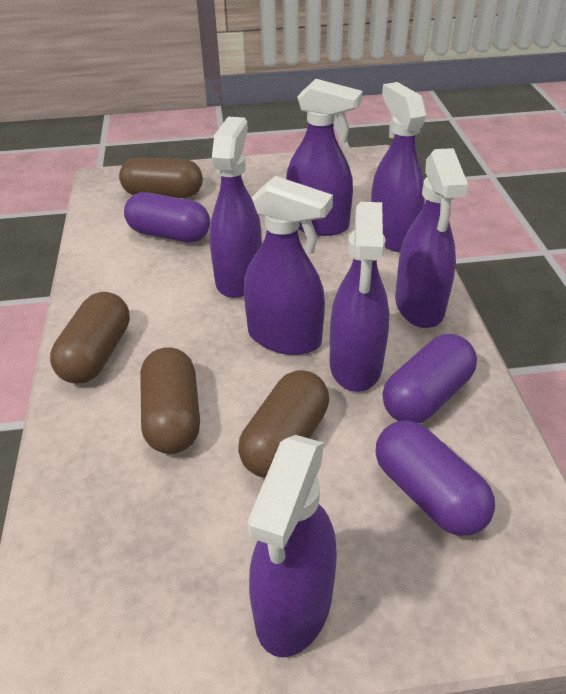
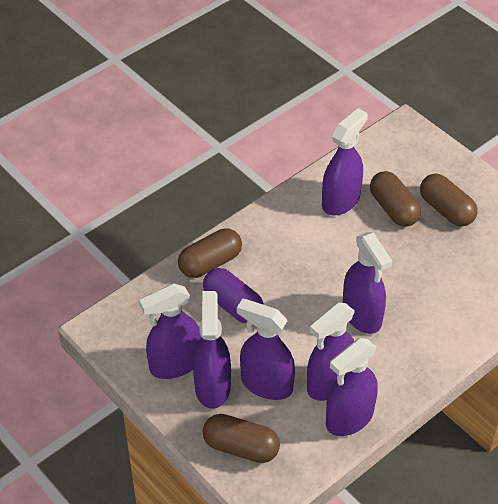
purple capsule: 3 -> 1

